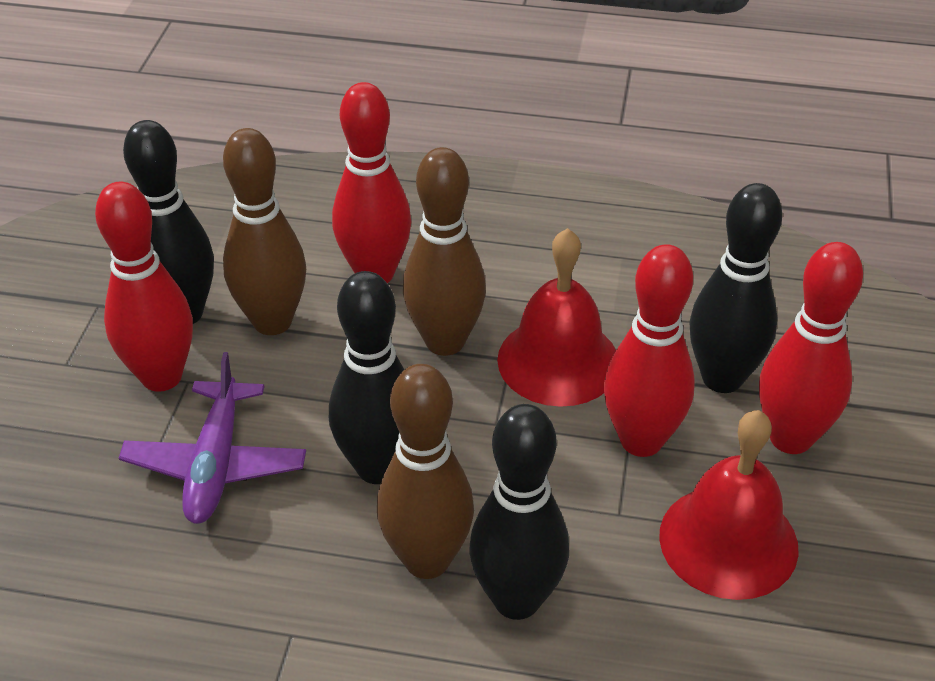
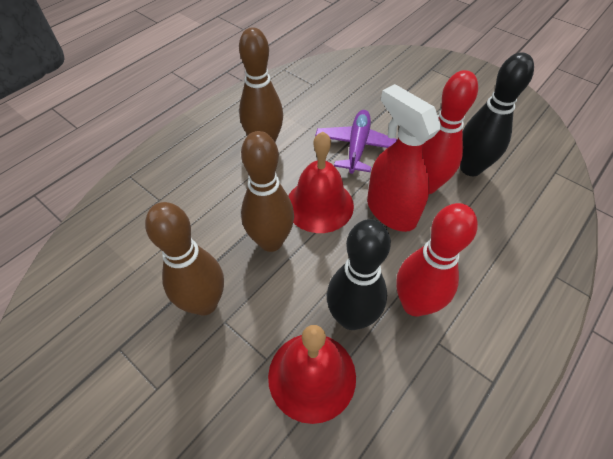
black bowling pin: 4 -> 2
red bowling pin: 4 -> 2
red spray bottle: 0 -> 1

